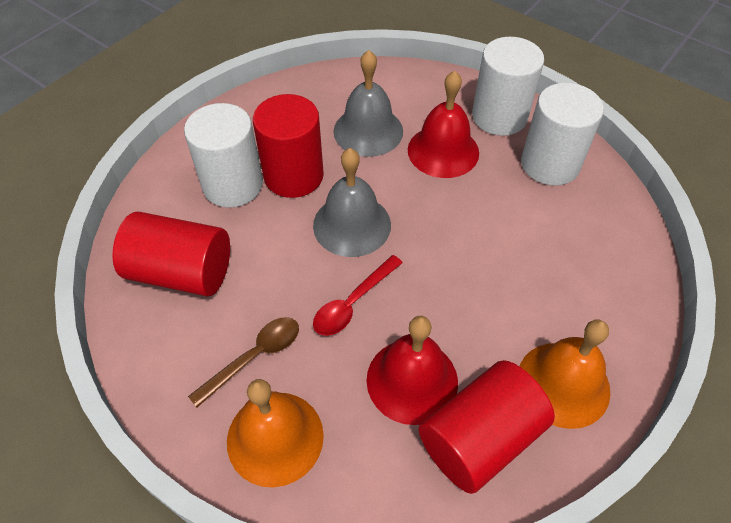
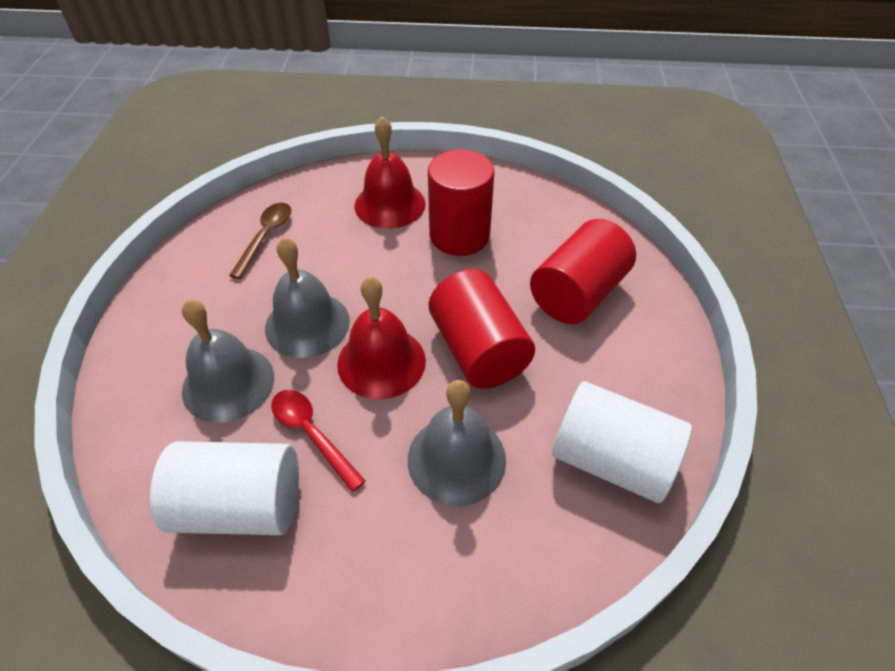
grey bell: 2 -> 3
orange bell: 2 -> 0
white cylinder: 3 -> 2

